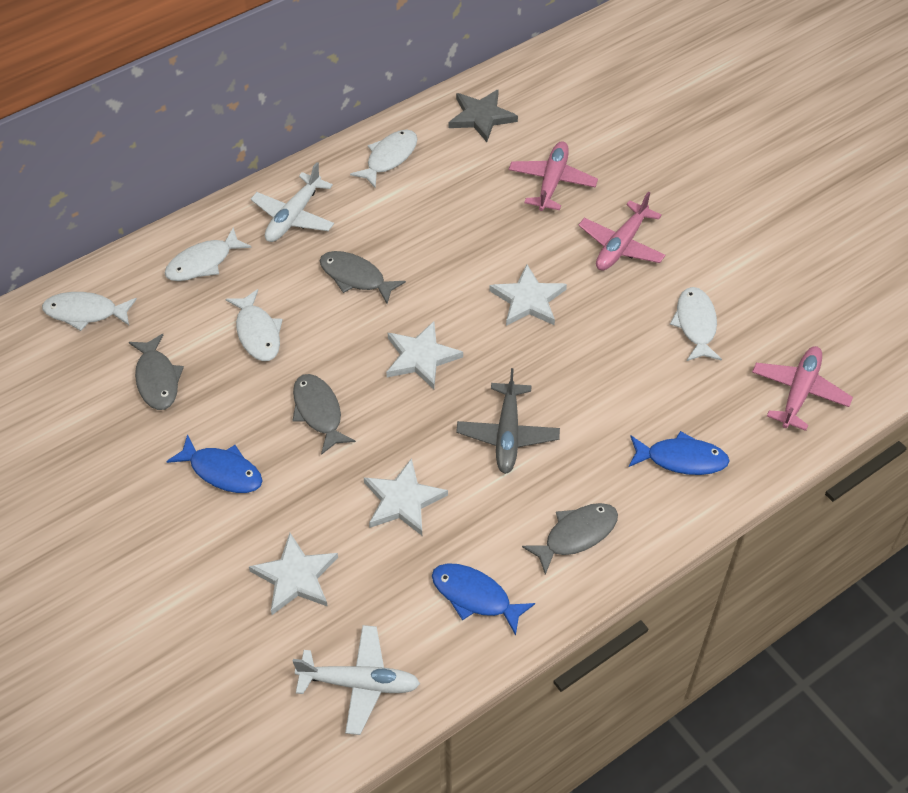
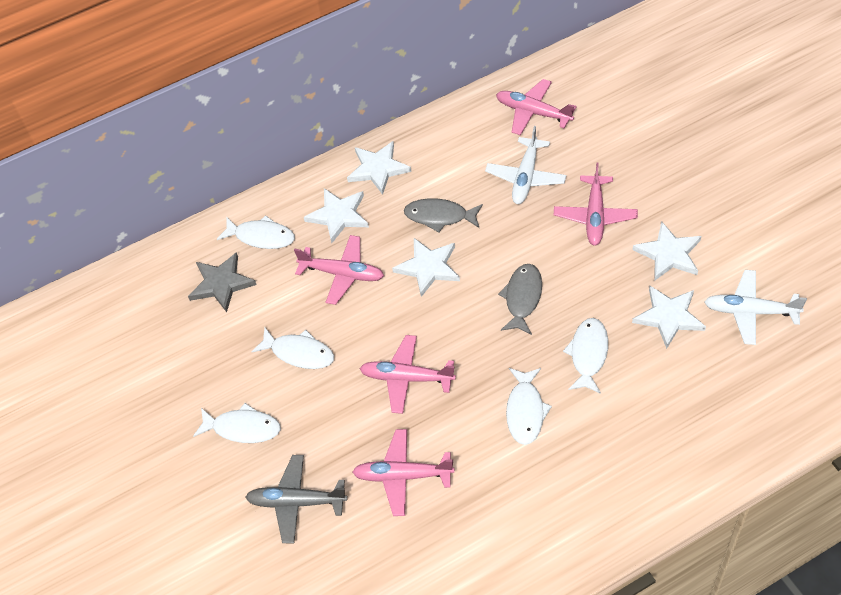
blue fish: 3 -> 0
grey fish: 4 -> 2
pink plane: 3 -> 5
white star: 4 -> 5

